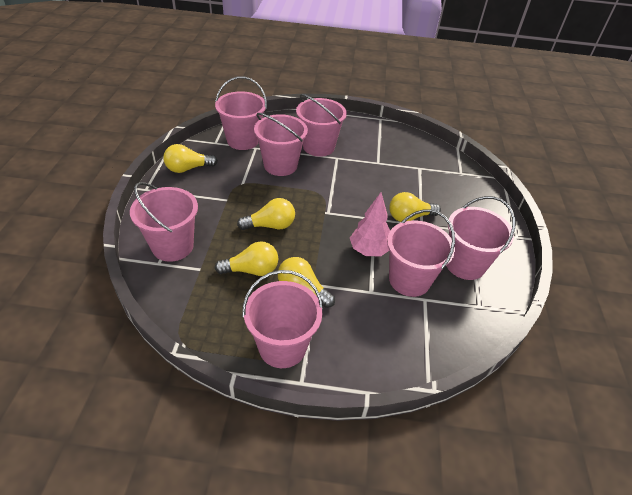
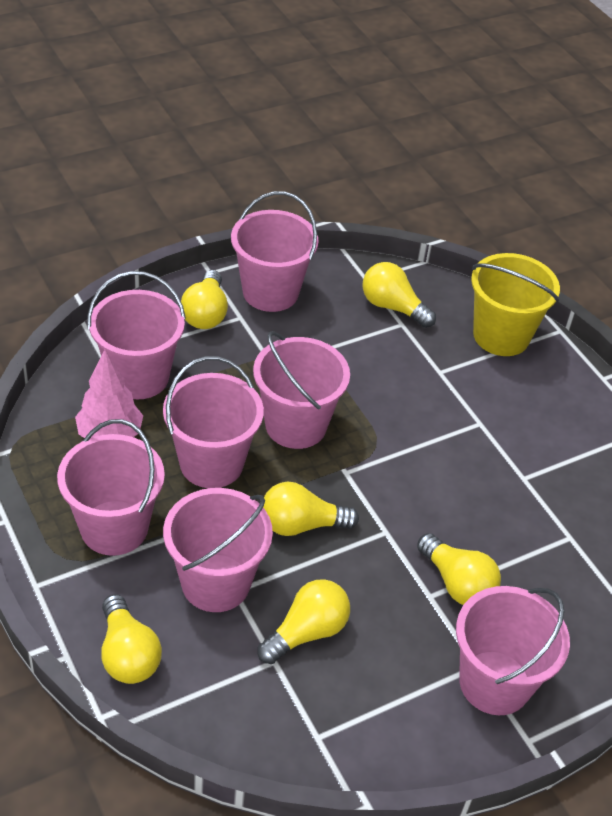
yellow bucket: 0 -> 1
yellow light bulb: 5 -> 6

